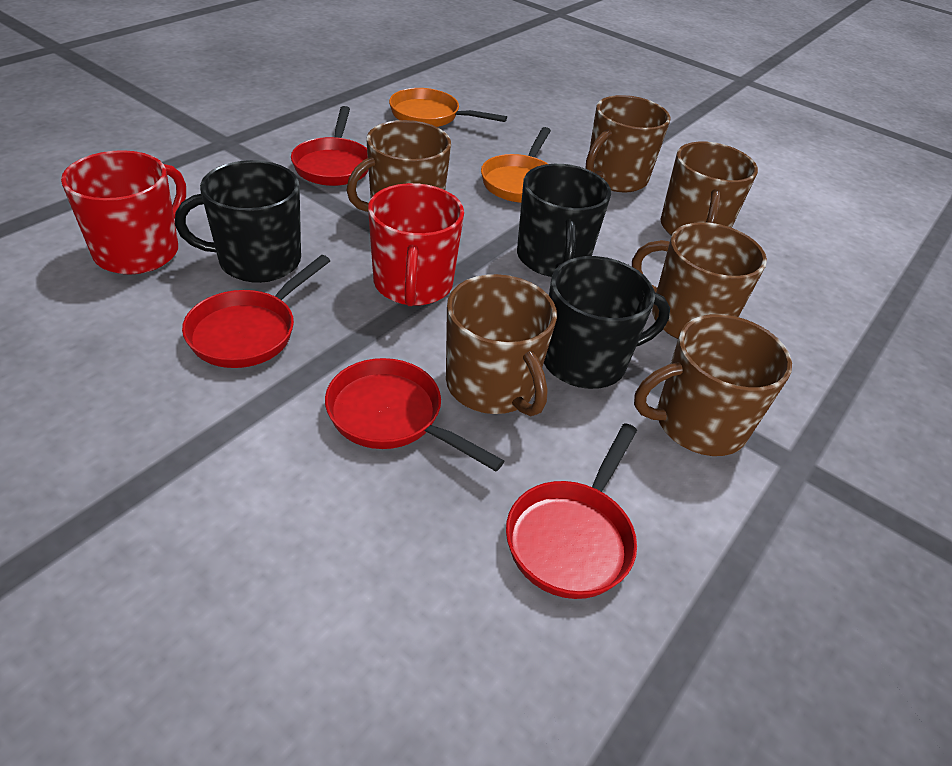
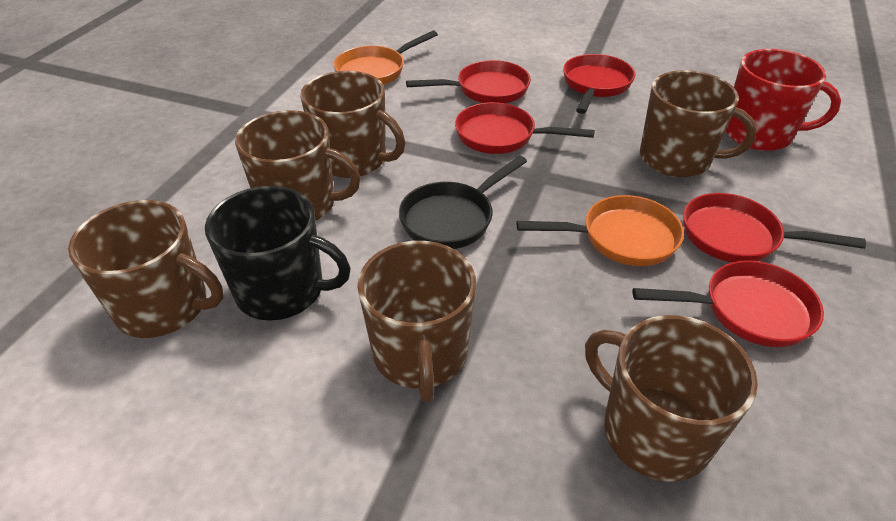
black mug: 3 -> 1
black pan: 0 -> 1
red mug: 2 -> 1
red pan: 4 -> 5

